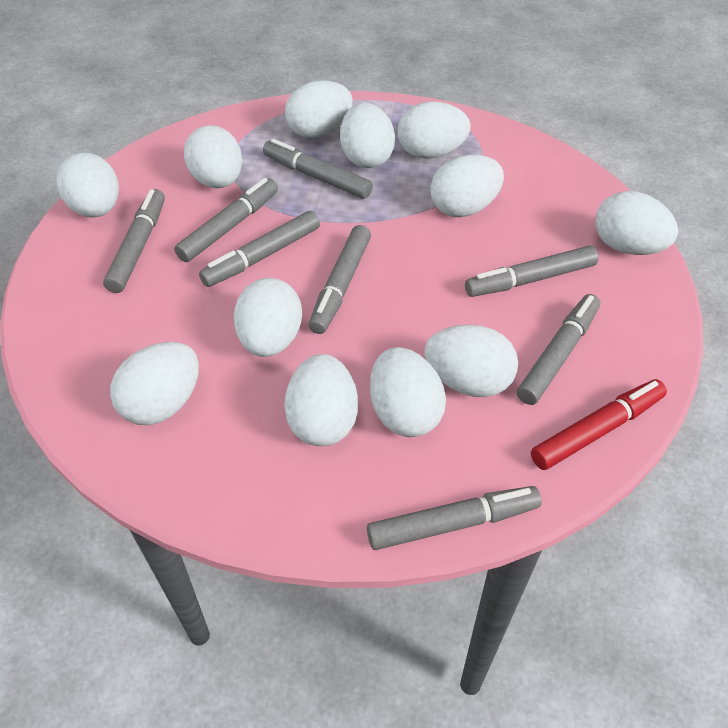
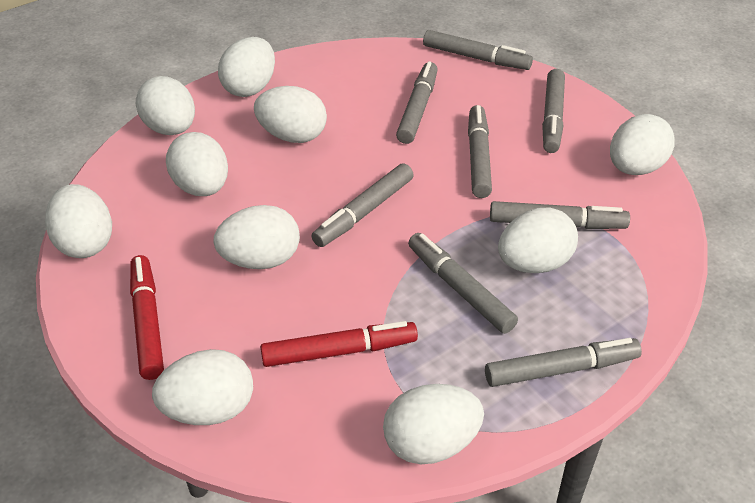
red marker: 1 -> 2
white egg: 12 -> 10

